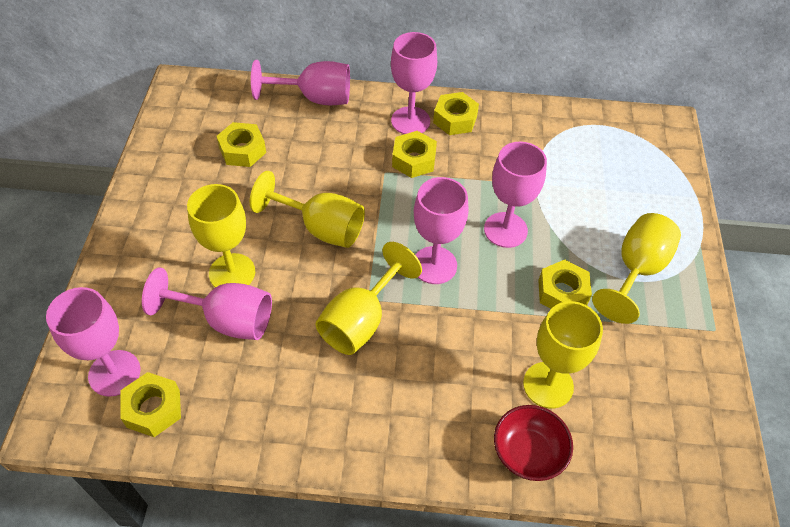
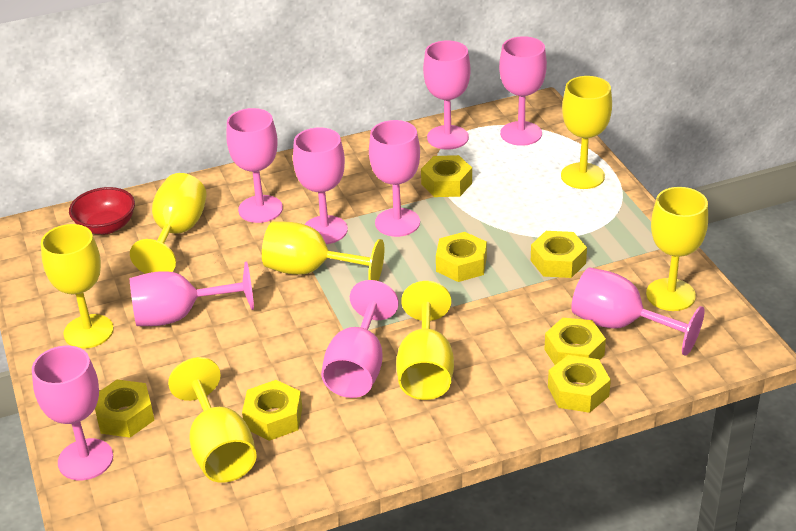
pink goblet: 6 -> 9
yellow goblet: 5 -> 7
yellow nut: 5 -> 7

